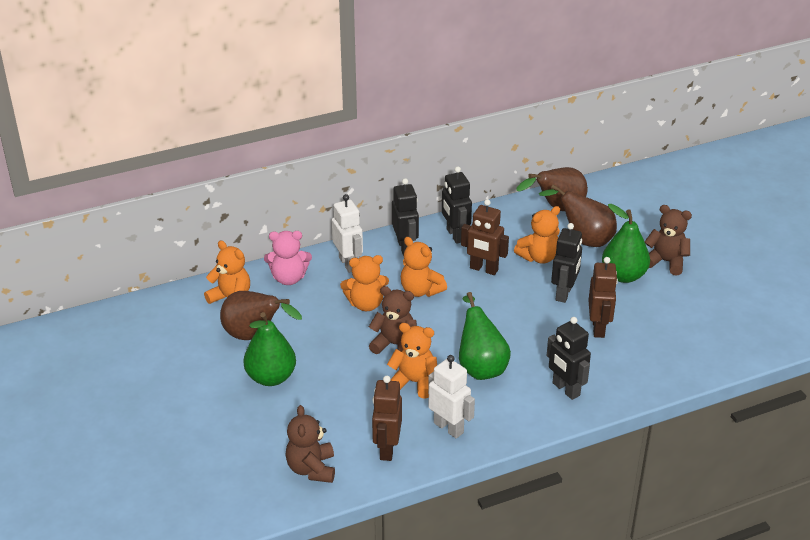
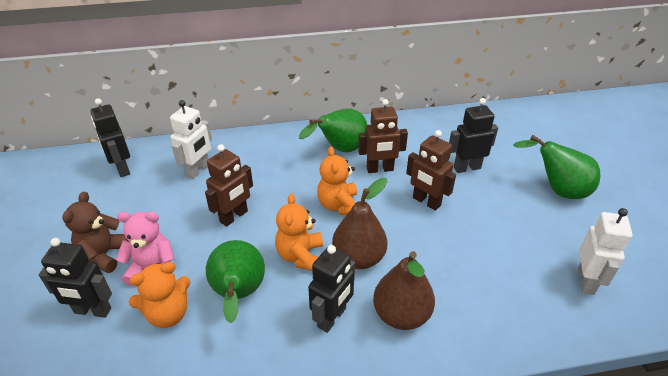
brown pear: 3 -> 2
brown teddy bear: 3 -> 1
orange teddy bear: 5 -> 3

